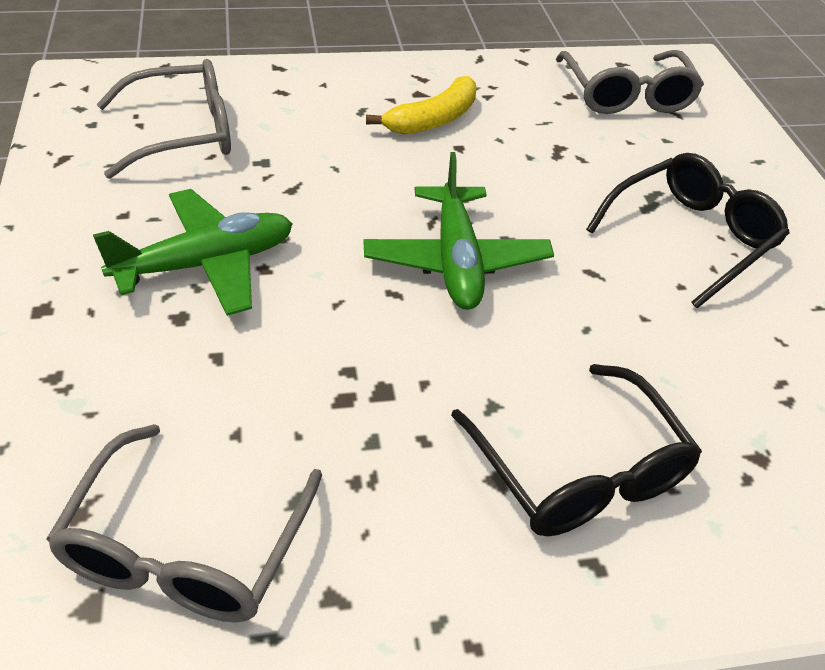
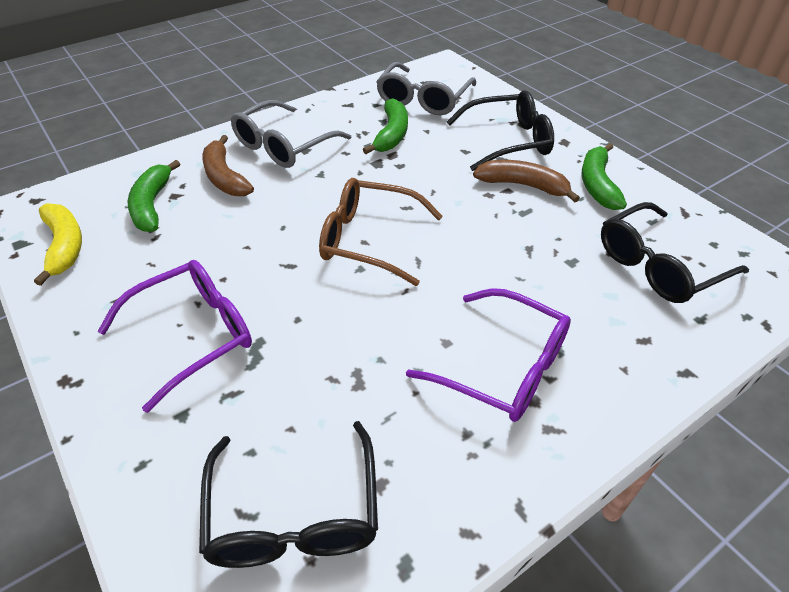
black glasses: 2 -> 3
brown banana: 0 -> 2
brown glasses: 0 -> 1
green banana: 0 -> 3
green plane: 2 -> 0
grey glasses: 3 -> 2
purple glasses: 0 -> 2

